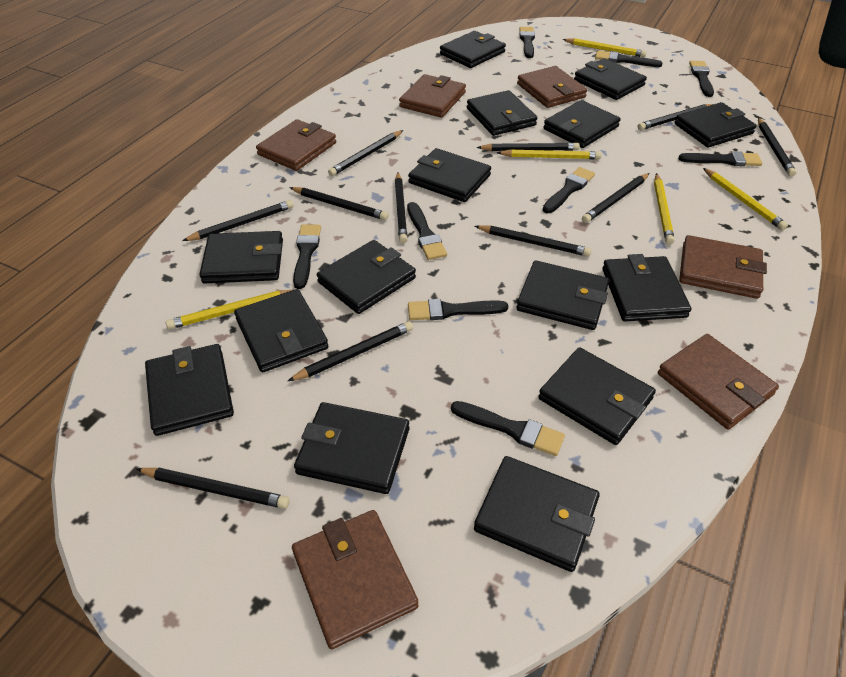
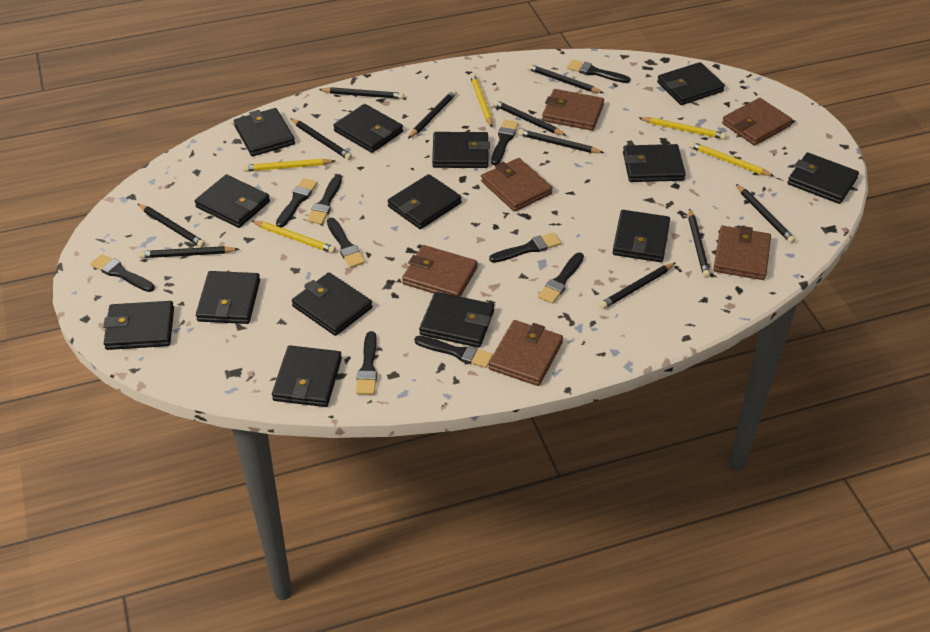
black brush: 9 -> 10
black wallet: 15 -> 14

